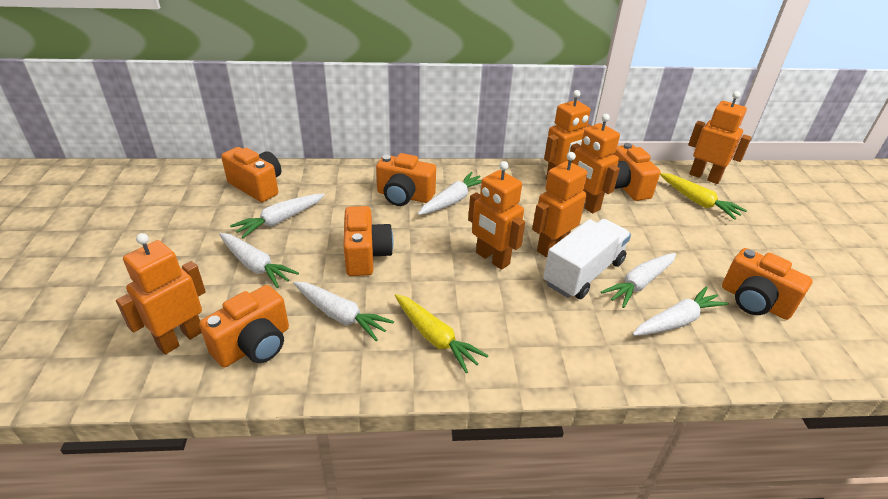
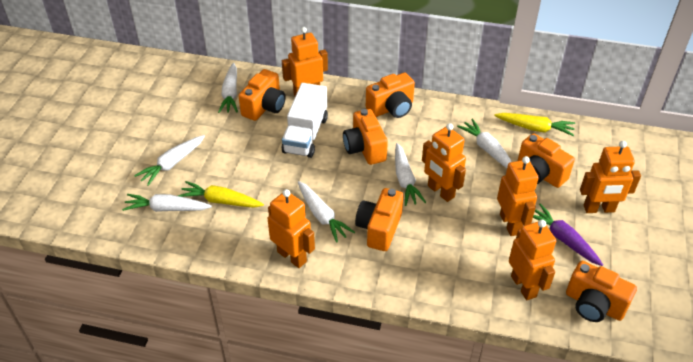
purple carrot: 0 -> 1

